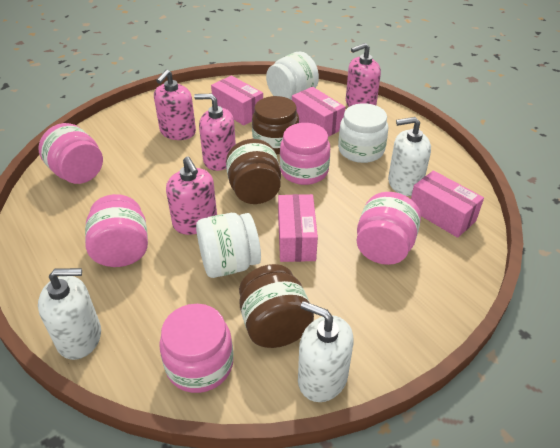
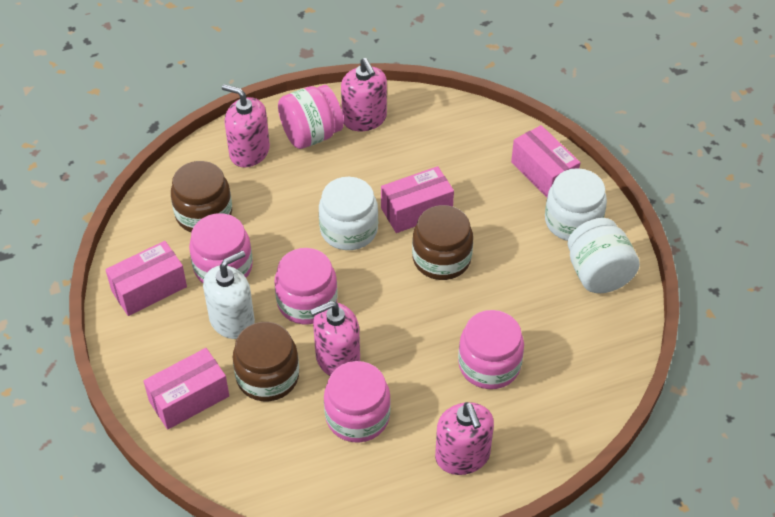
white soap dispenser: 3 -> 1

